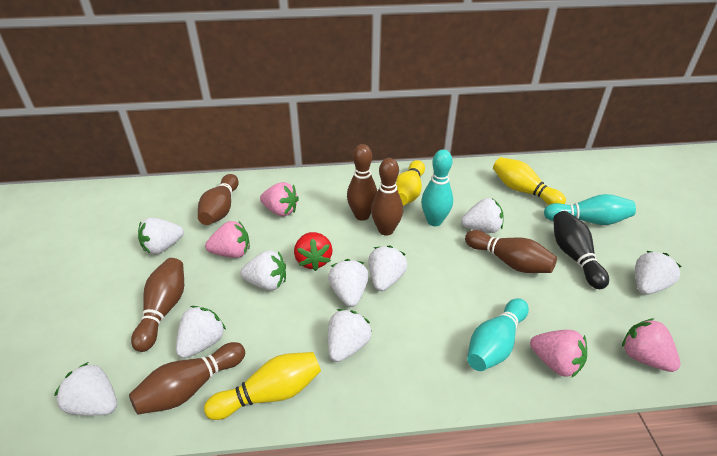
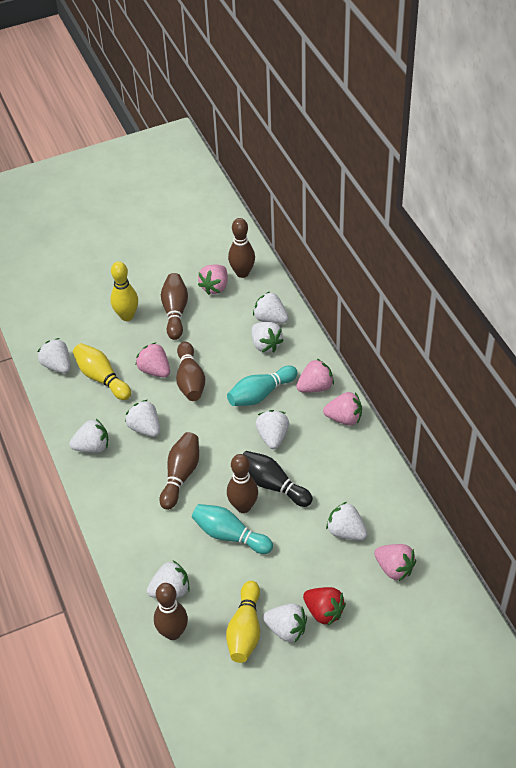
pink strawberry: 4 -> 5
turquoise bowling pin: 3 -> 2

